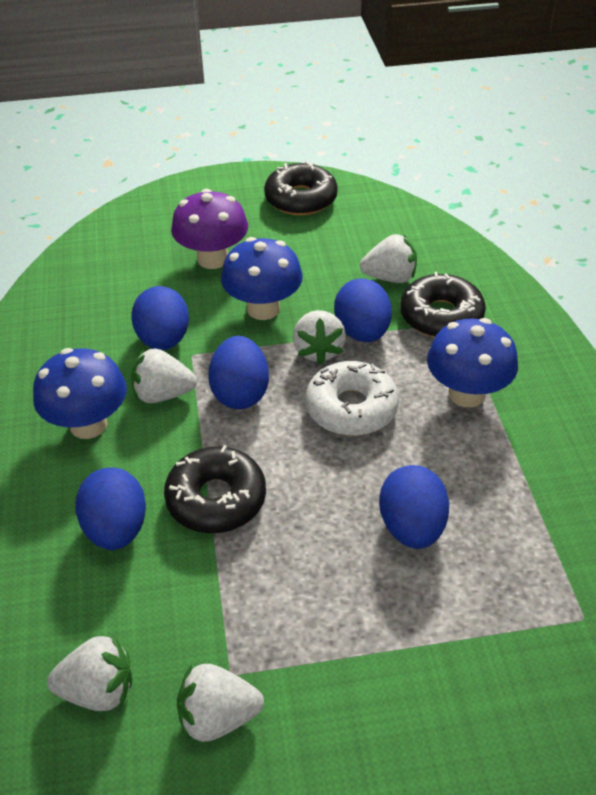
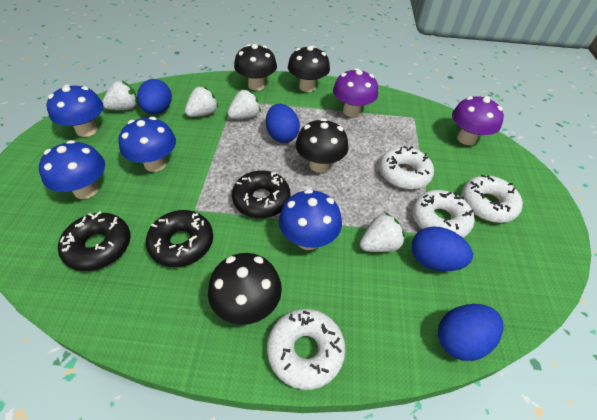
black mushroom: 0 -> 4
blue egg: 5 -> 4
blue mushroom: 3 -> 4
purple mushroom: 1 -> 2
white donut: 1 -> 4
white strawberry: 5 -> 4

